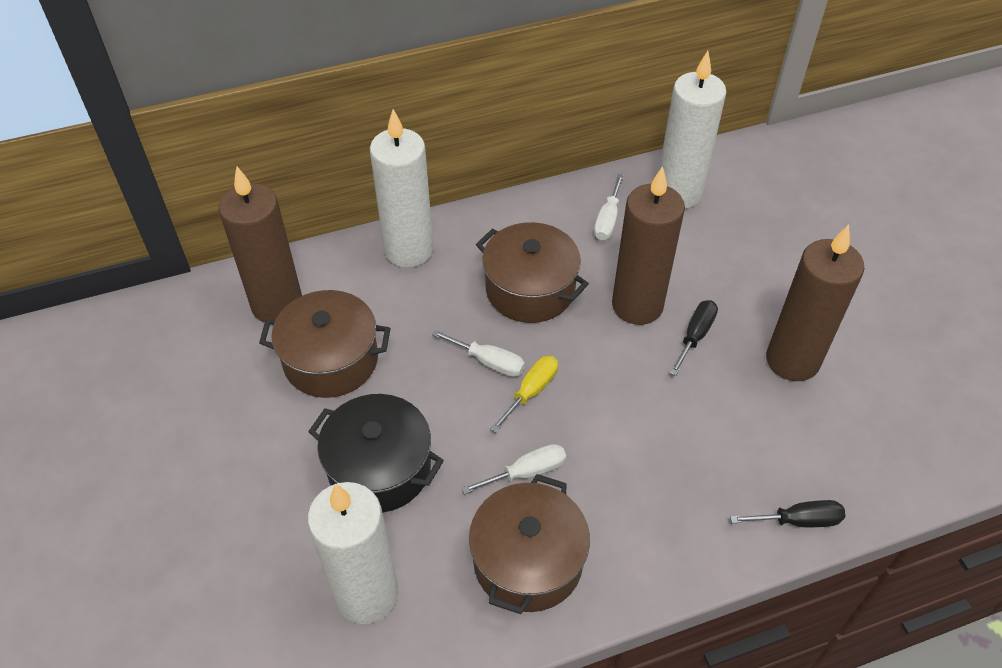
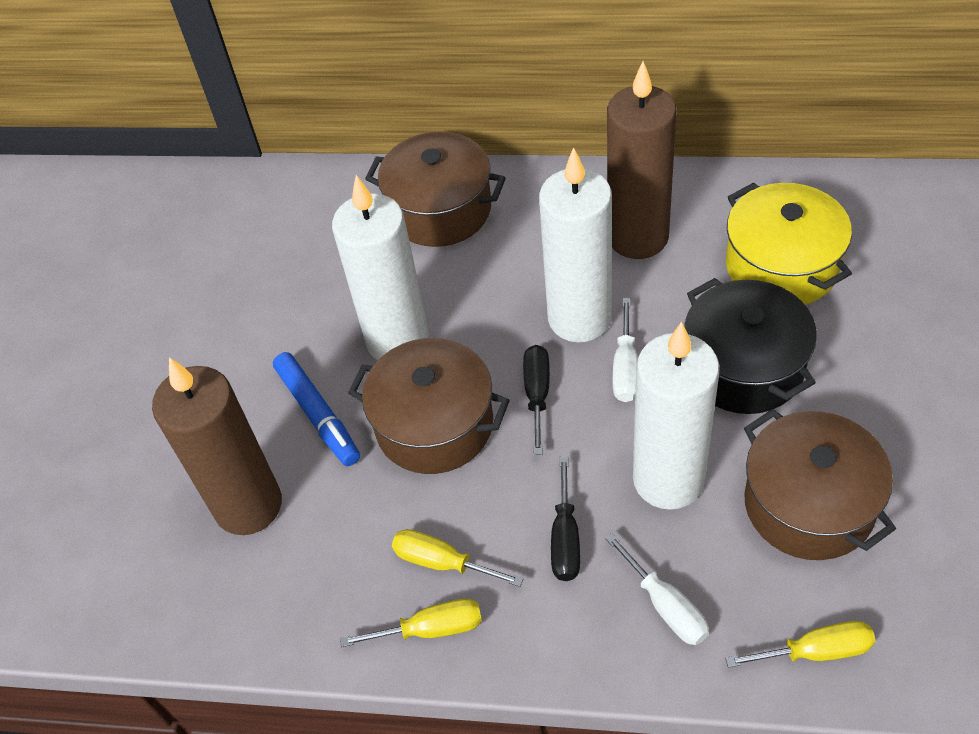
blue marker: 0 -> 1
brown candle: 3 -> 2
white screwdriver: 3 -> 2
yellow pot: 0 -> 1
yellow screwdriver: 1 -> 3

